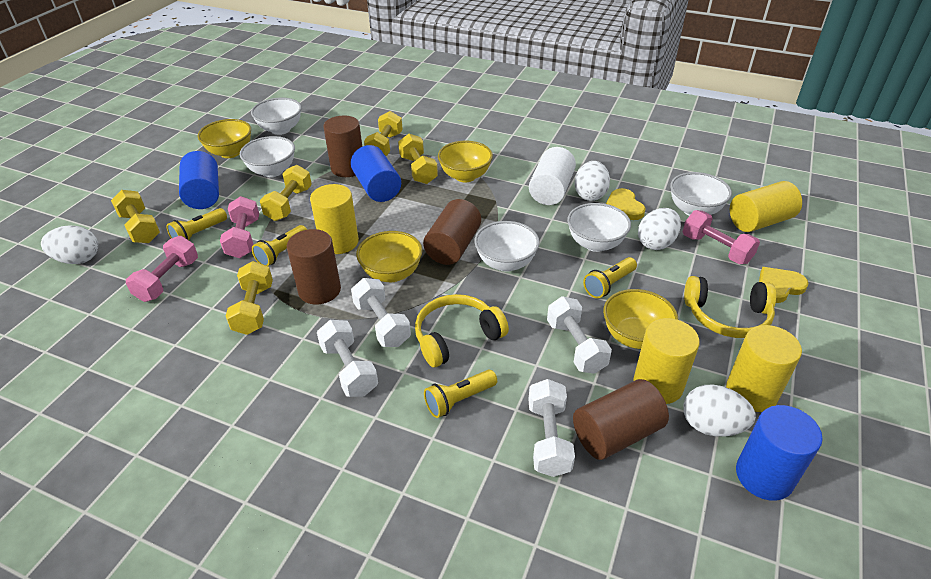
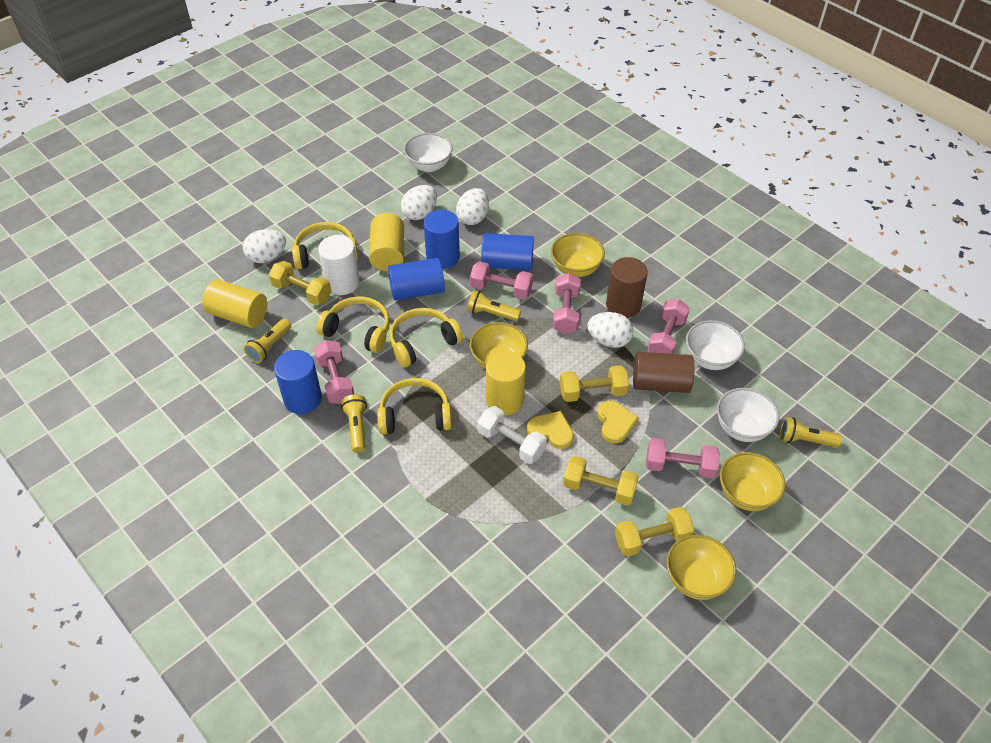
blue cylinder: 3 -> 4
brown cylinder: 4 -> 2
pink dumbbell: 3 -> 5
white bowl: 5 -> 3
white dumbbell: 4 -> 1
yellow cylinder: 4 -> 3
yellow dumbbell: 5 -> 4
yellow headphones: 2 -> 4

